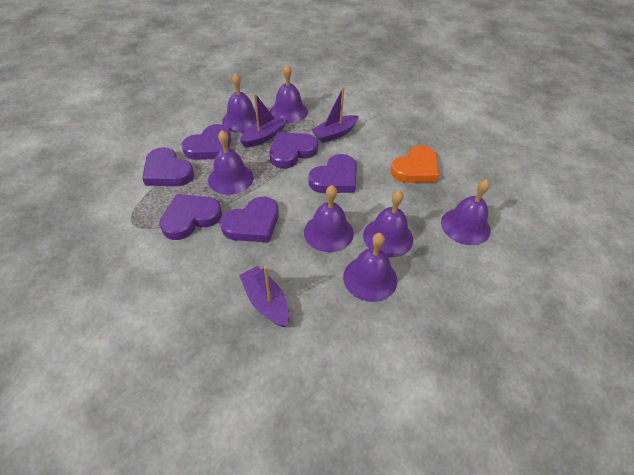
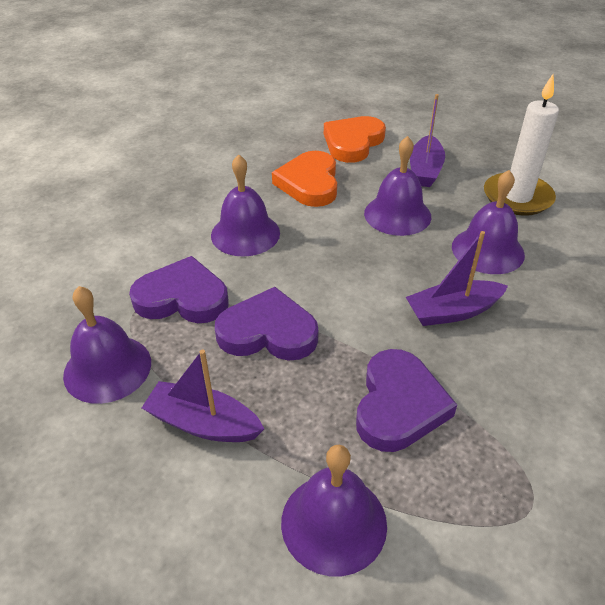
orange heart: 1 -> 2
purple bell: 7 -> 5
purple heart: 6 -> 3
white candle: 0 -> 1

